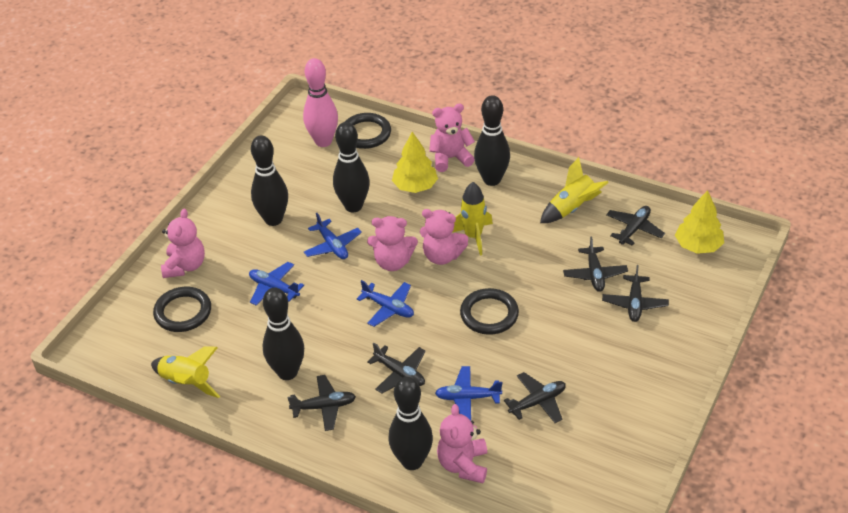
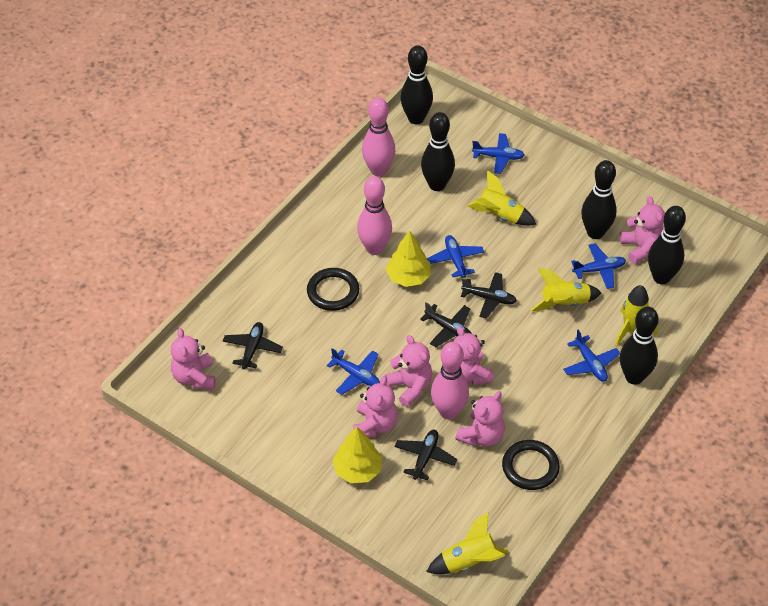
black plane: 6 -> 4
black ring: 3 -> 2
blue plane: 4 -> 5
pink bowling pin: 1 -> 3
pink teddy bear: 5 -> 6
yellow rocket: 3 -> 4

